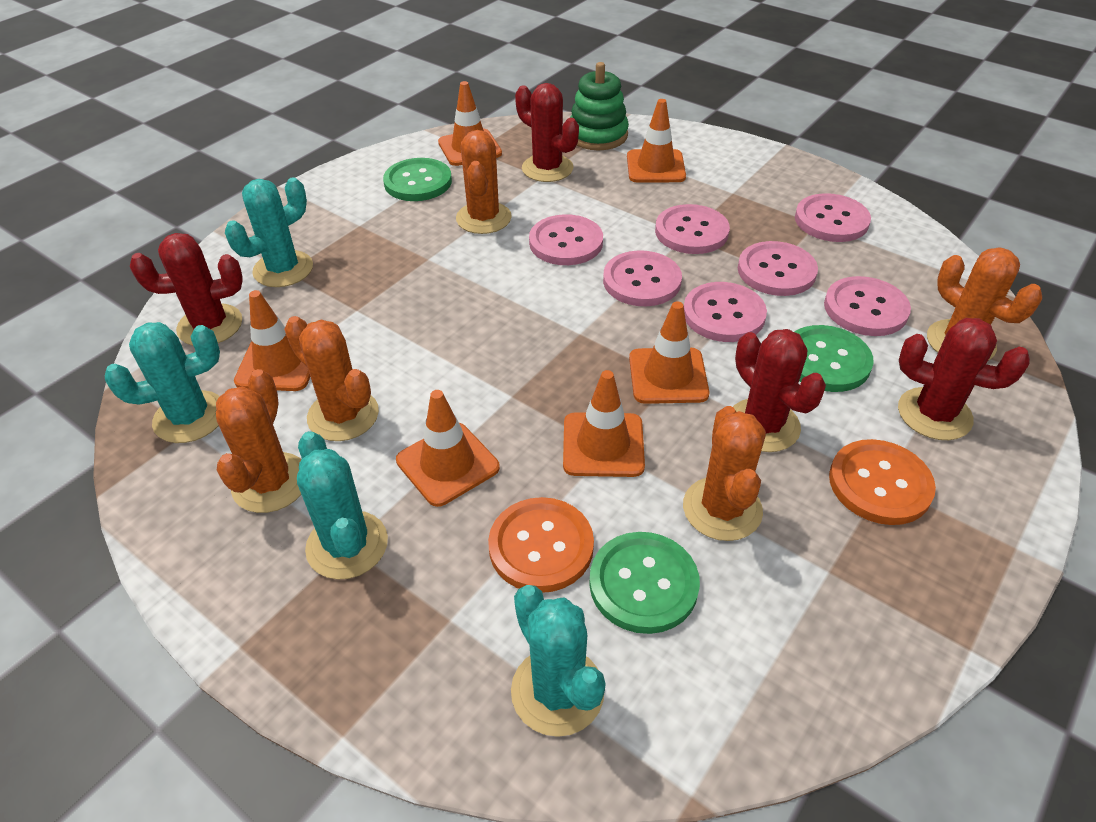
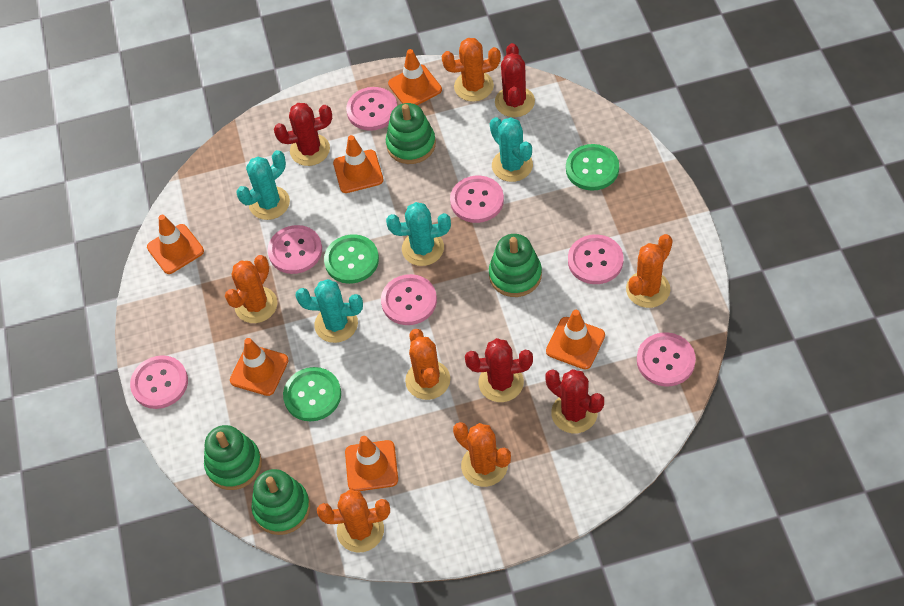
green stacking toy: 1 -> 4
orange button: 2 -> 0
orange cactus: 5 -> 6

